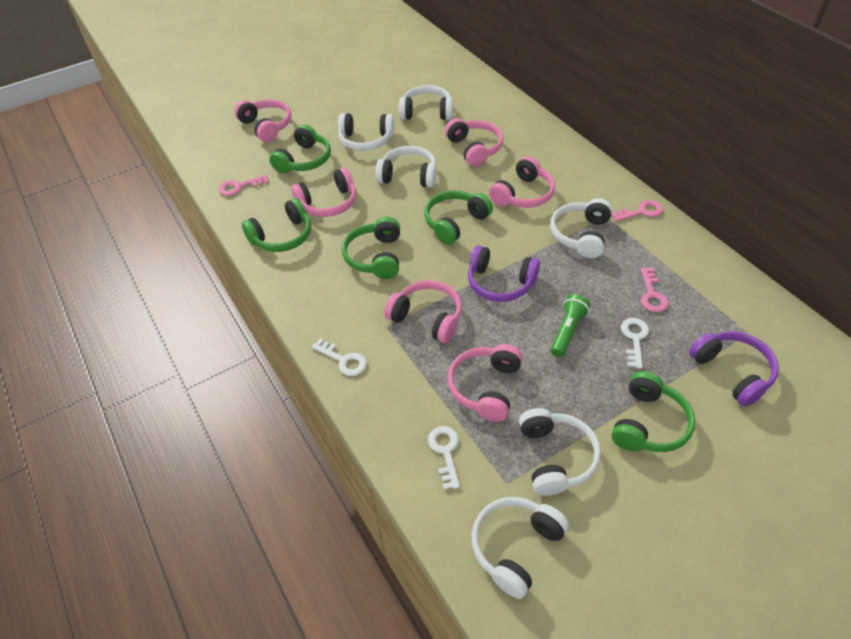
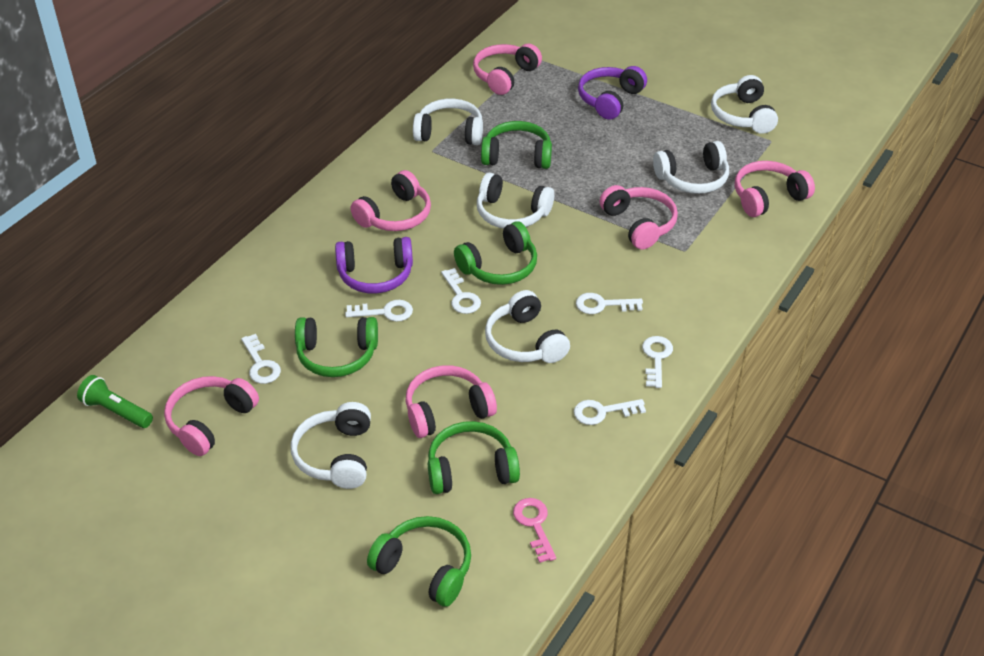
pink key: 3 -> 1
white key: 3 -> 6

